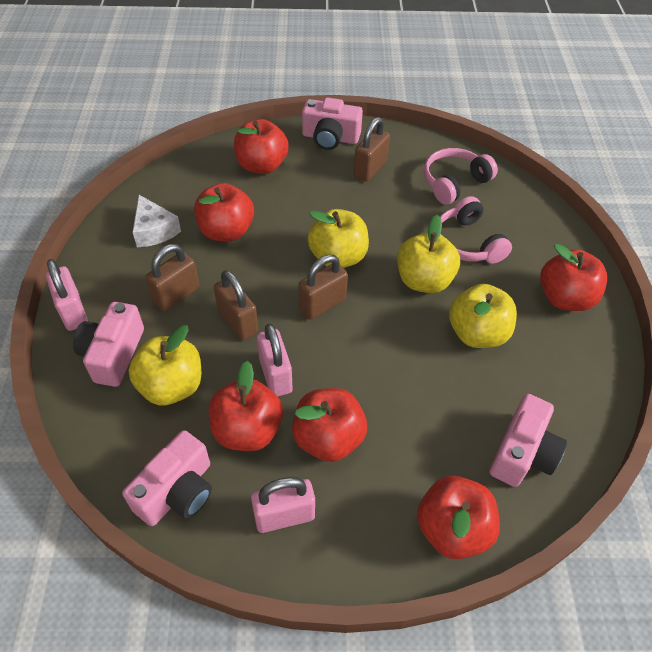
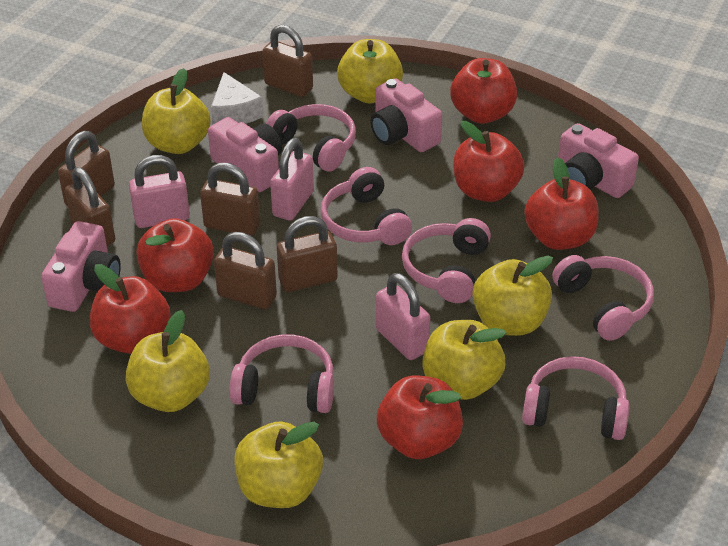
brown padlock: 4 -> 6
pink headphones: 2 -> 6
yellow apple: 4 -> 6

